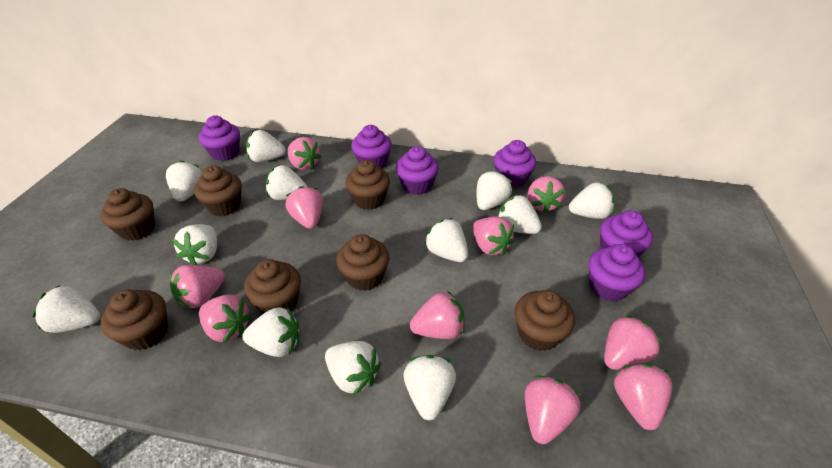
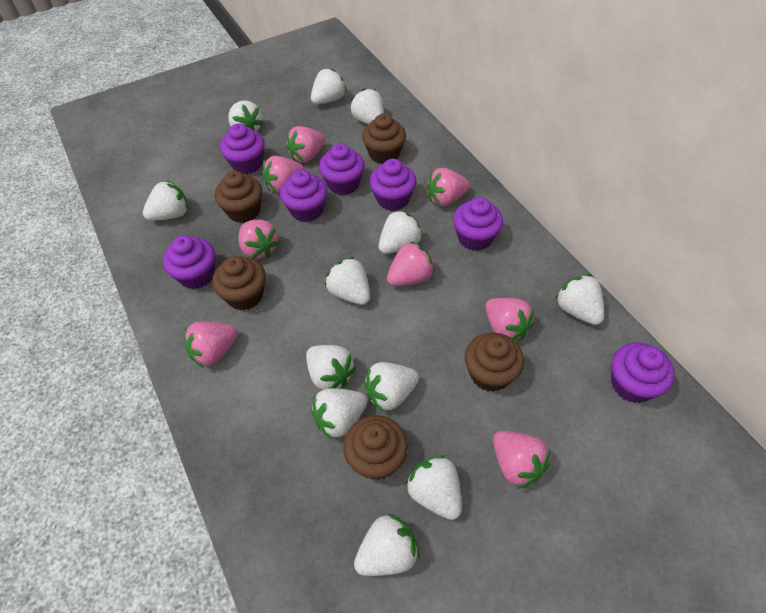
brown cupcake: 7 -> 5
pink strawberry: 10 -> 8
purple cupcake: 6 -> 7

